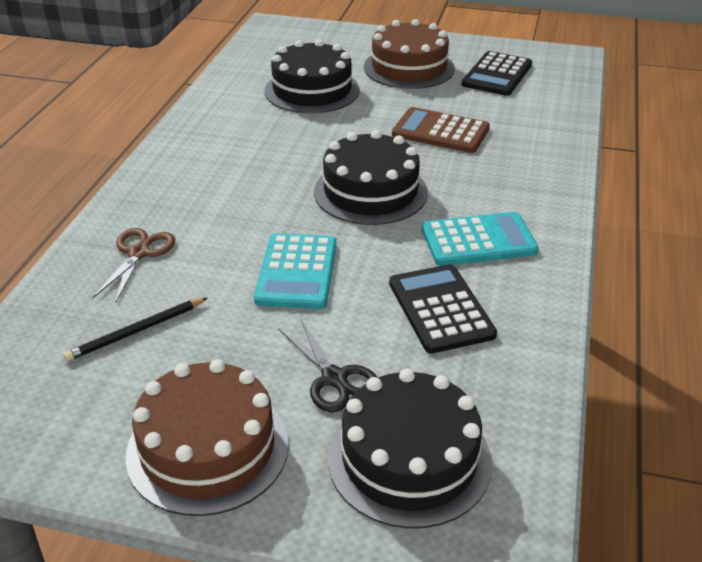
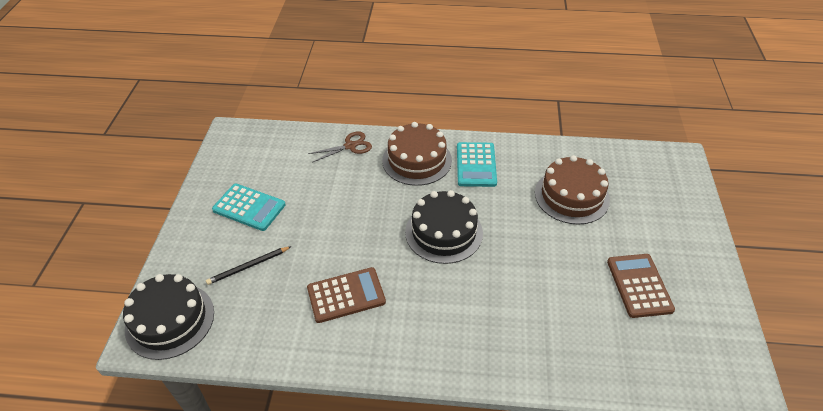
black cake: 3 -> 2
black calculator: 2 -> 0
black scissors: 1 -> 0
brown calculator: 1 -> 2

